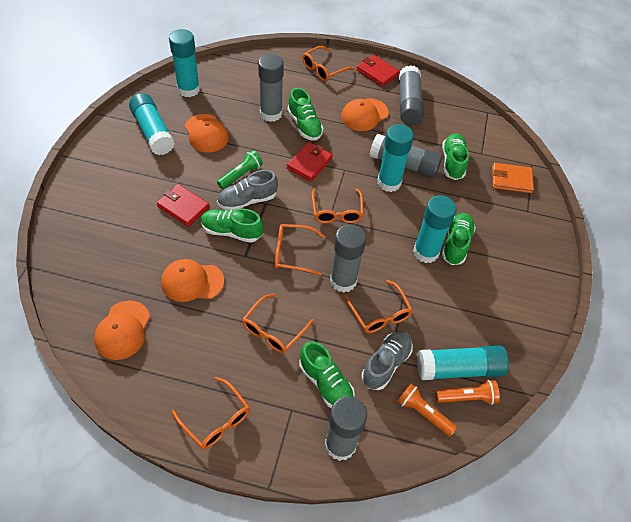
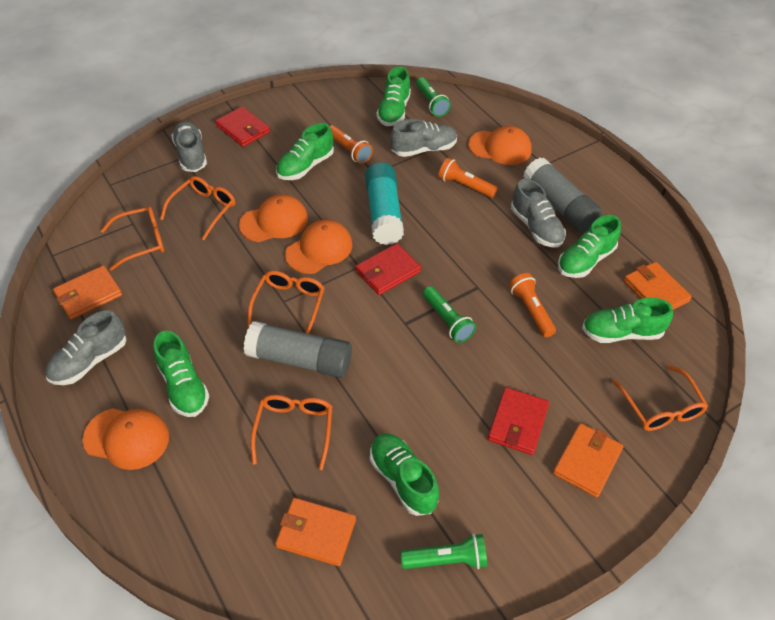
green flashlight: 1 -> 3
green shoe: 5 -> 6
grey glue stick: 5 -> 2
grey shoe: 2 -> 4
orange flashlight: 2 -> 3
orange glasses: 6 -> 5
orange wallet: 1 -> 4
turquoise glue stick: 5 -> 1

